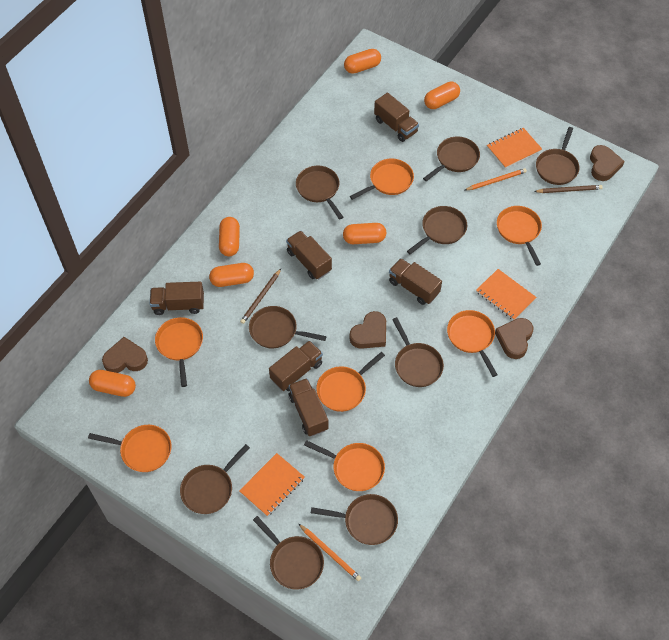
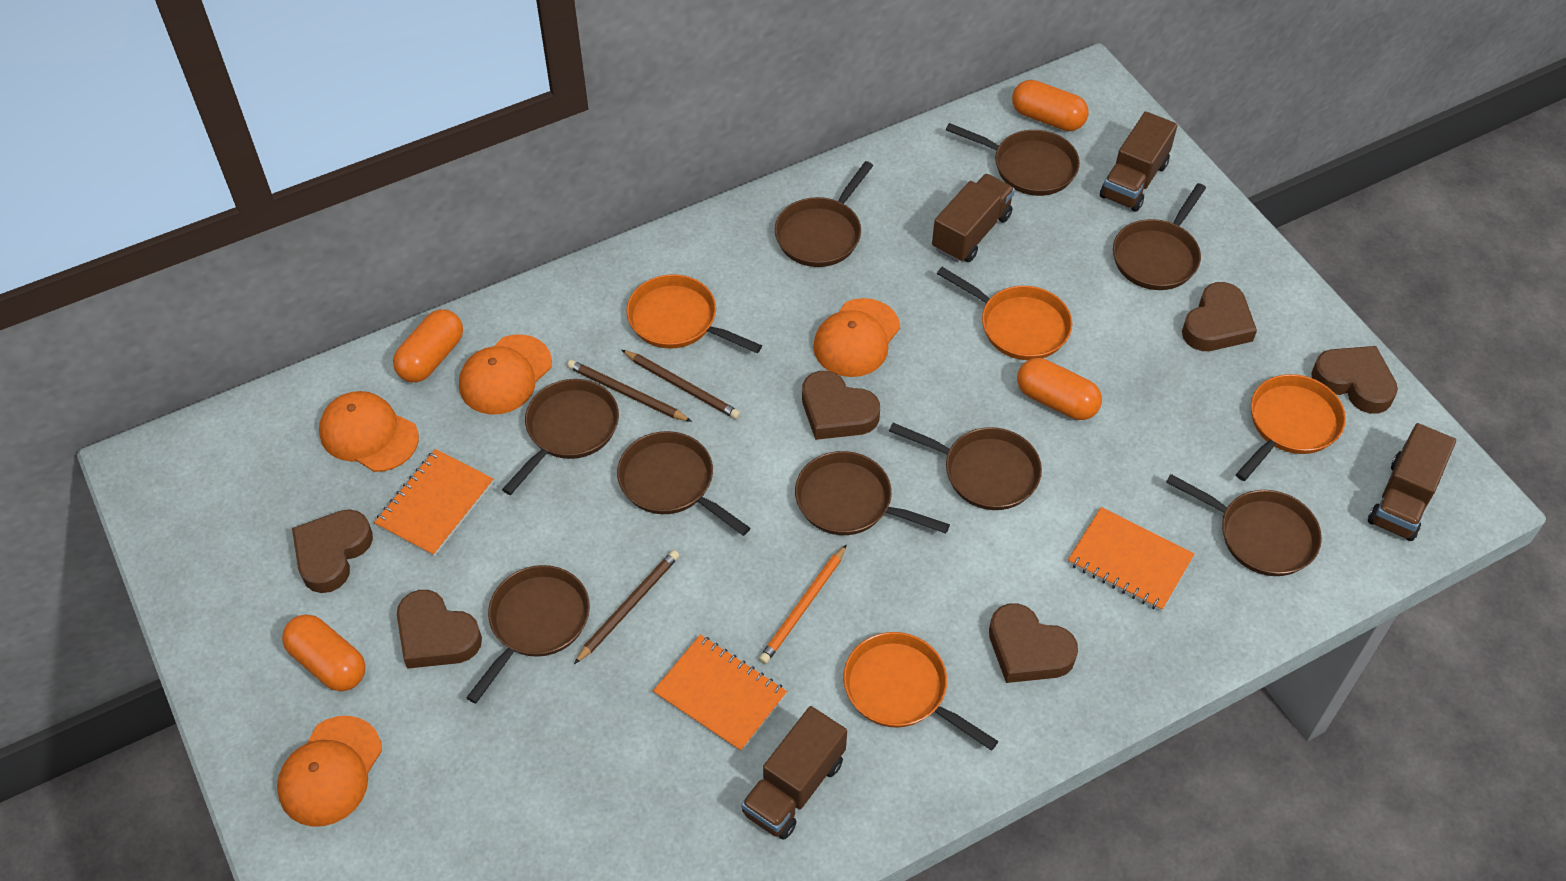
brown heart: 4 -> 6
brown pencil: 2 -> 3
brown truck: 6 -> 4
orange cap: 0 -> 4
orange capsule: 6 -> 4
orange pan: 7 -> 4
orange pencil: 2 -> 1

